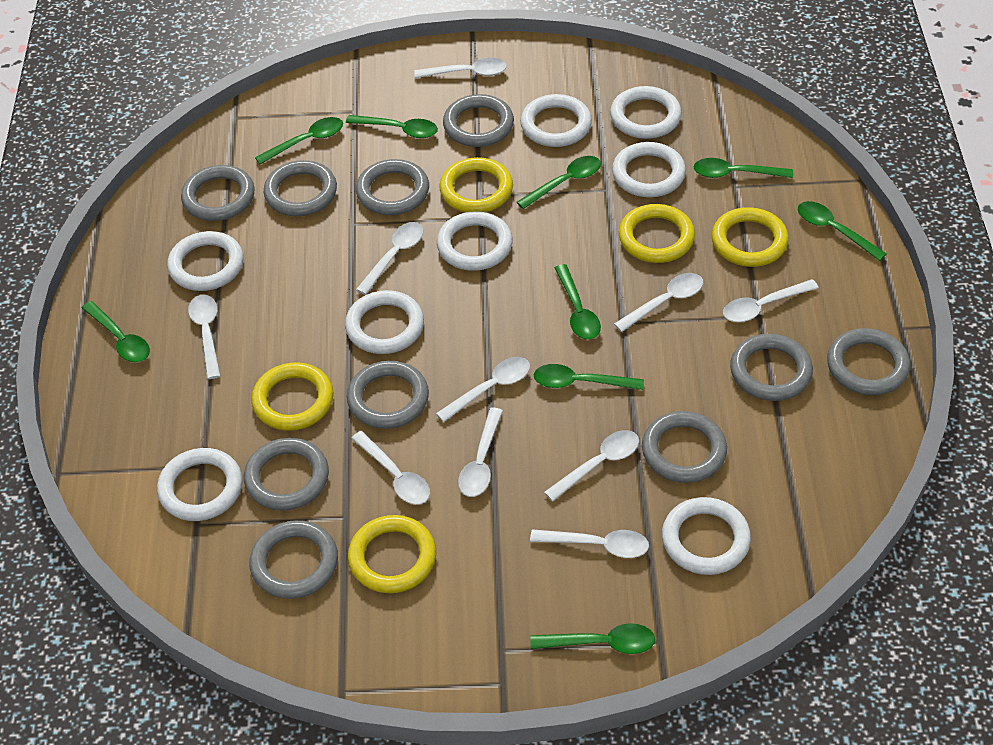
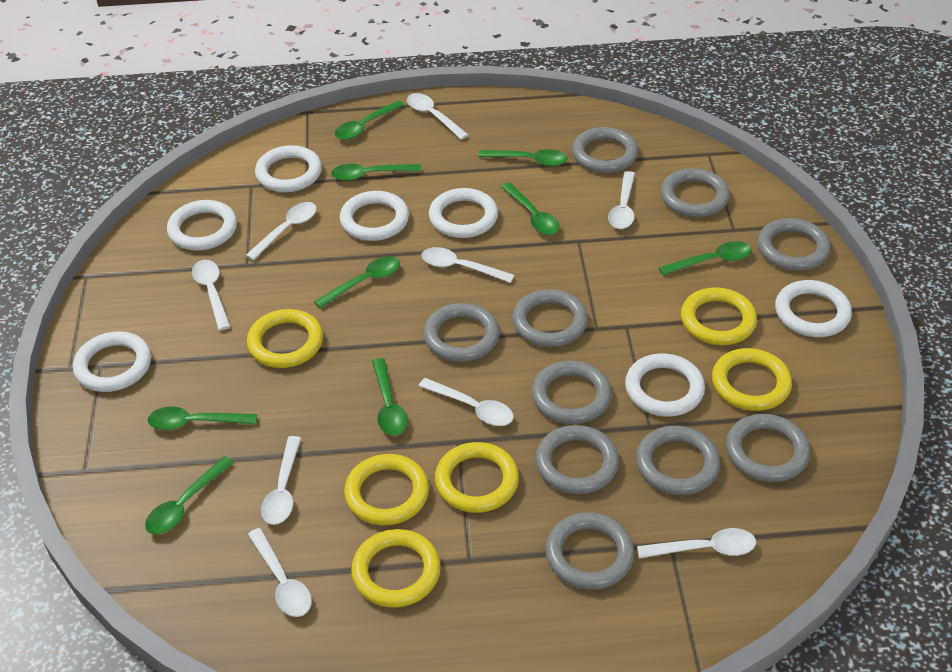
white ring: 8 -> 7
white spoon: 10 -> 9
yellow ring: 5 -> 6

